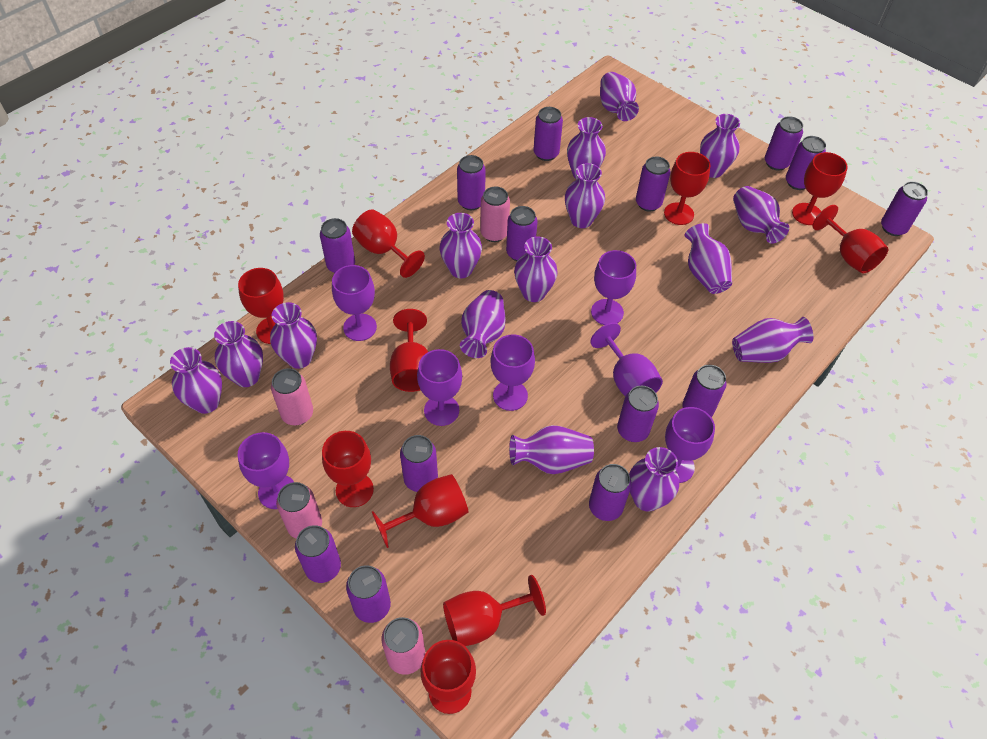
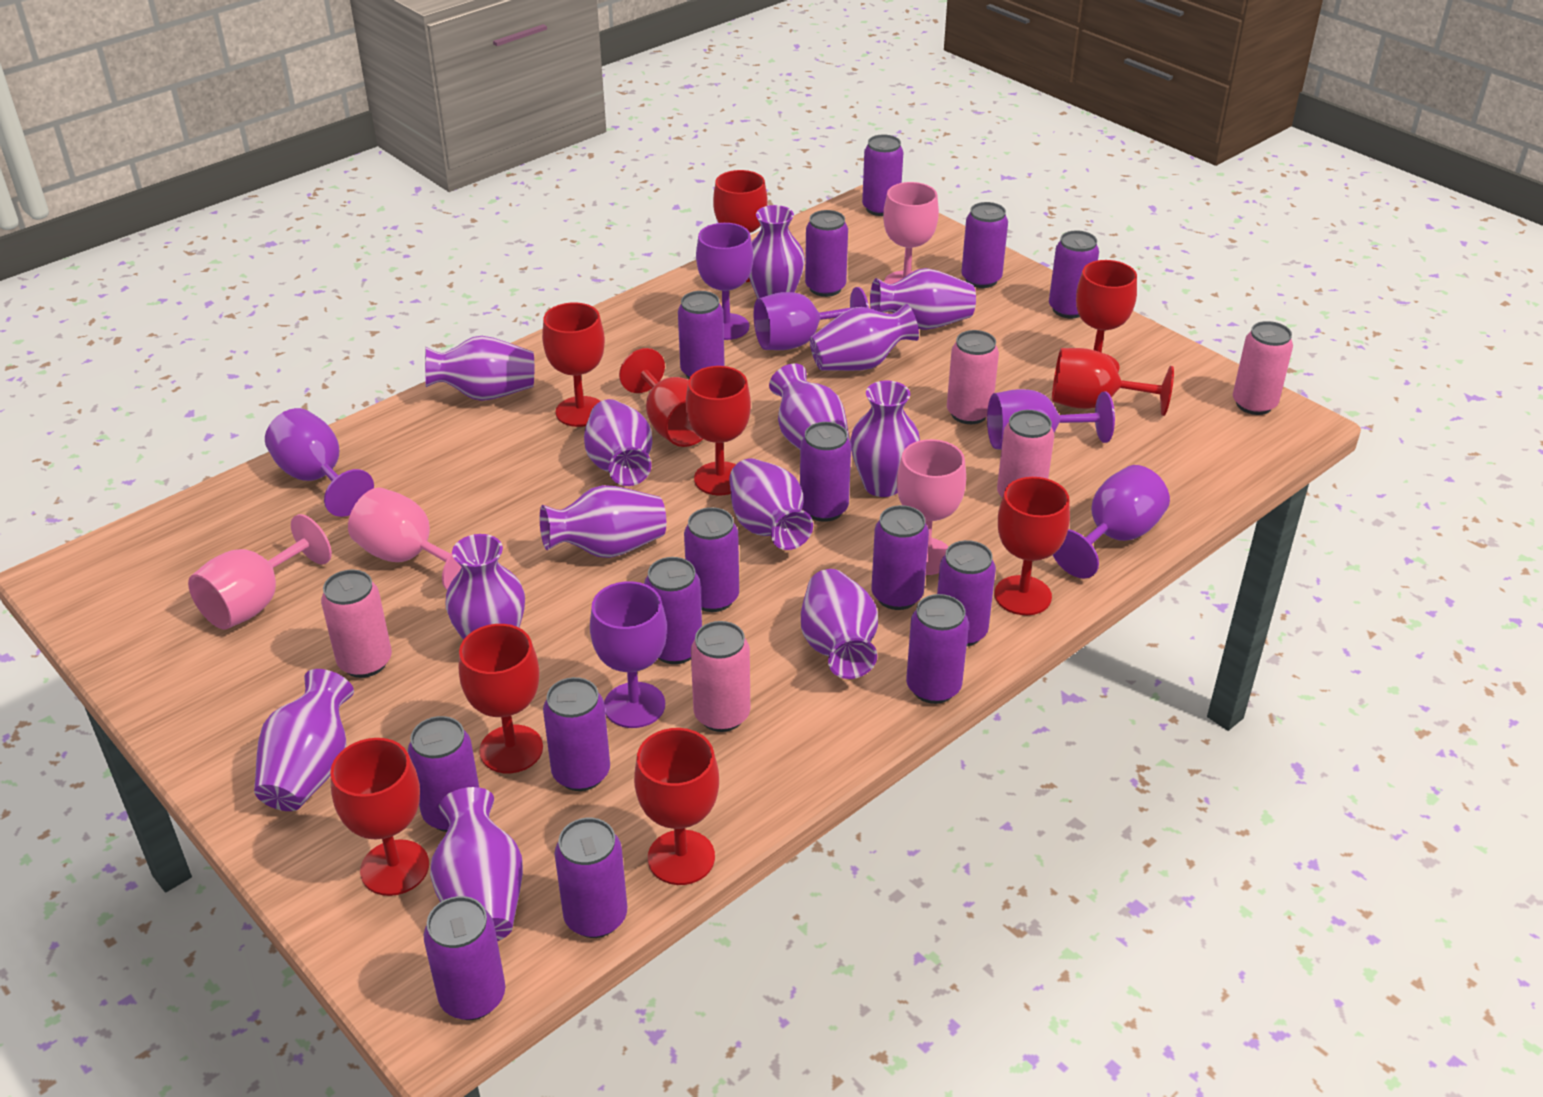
pink can: 4 -> 5
pink goblet: 0 -> 4
purple can: 14 -> 15
purple goblet: 7 -> 6
purple vase: 15 -> 13

